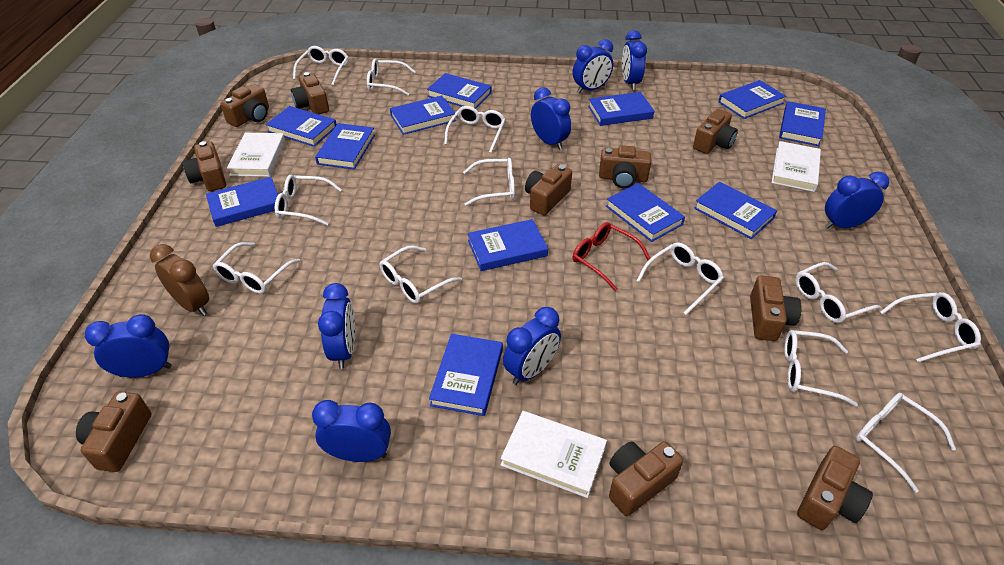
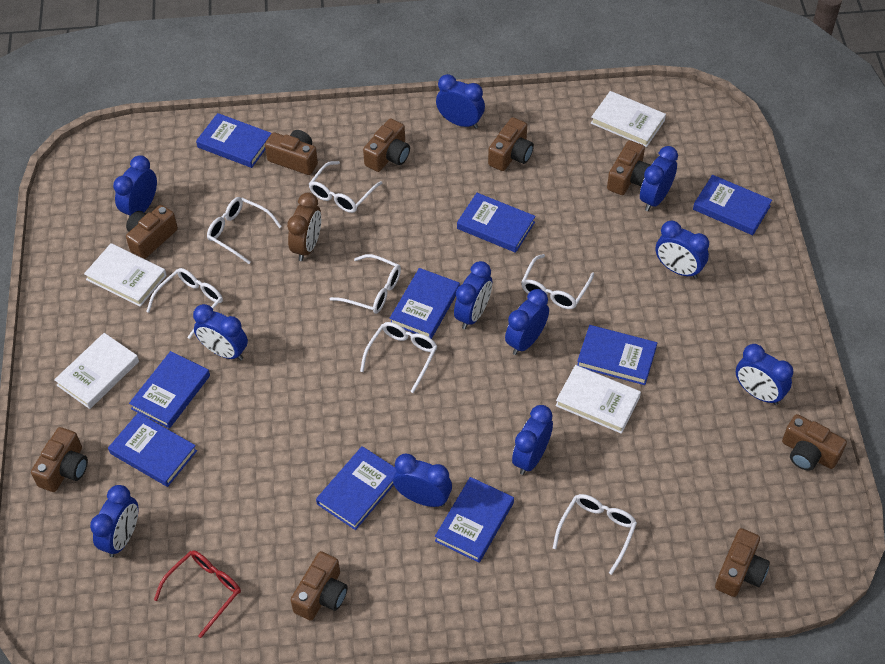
blue book: 12 -> 9
blue clock: 8 -> 11
brown camera: 10 -> 9
white book: 3 -> 4
white glasses: 12 -> 7

